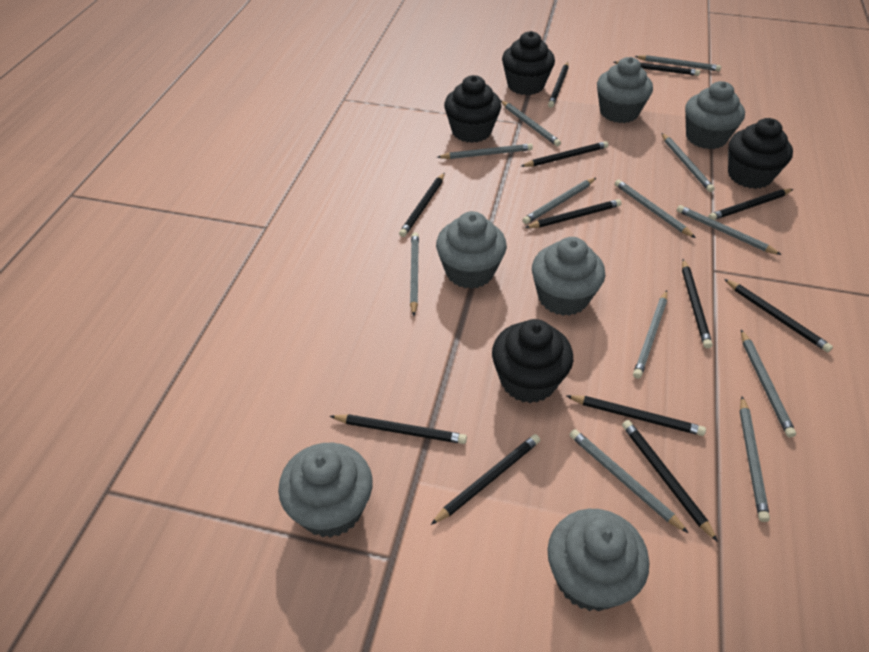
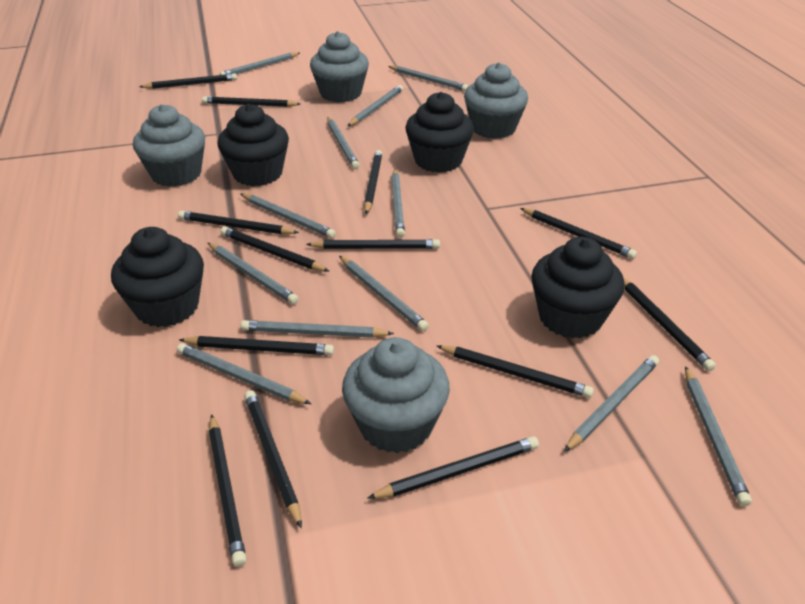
black pencil: 12 -> 13
grey cupcake: 6 -> 4

